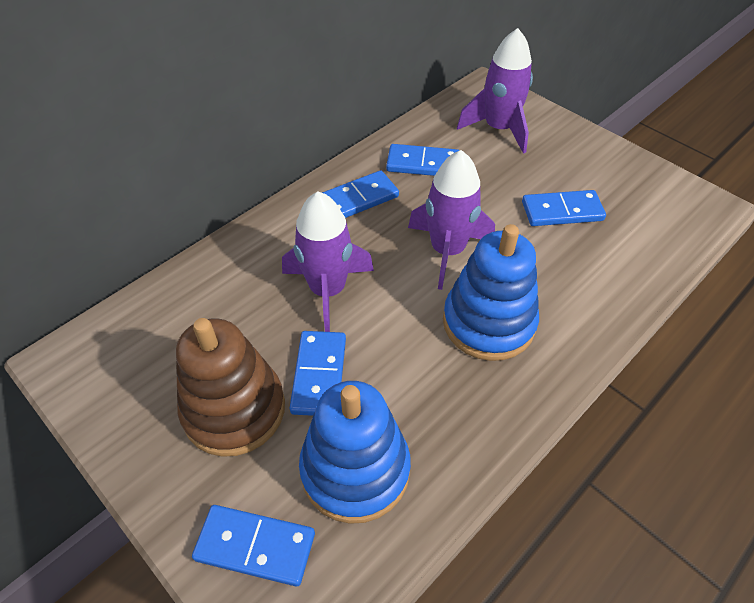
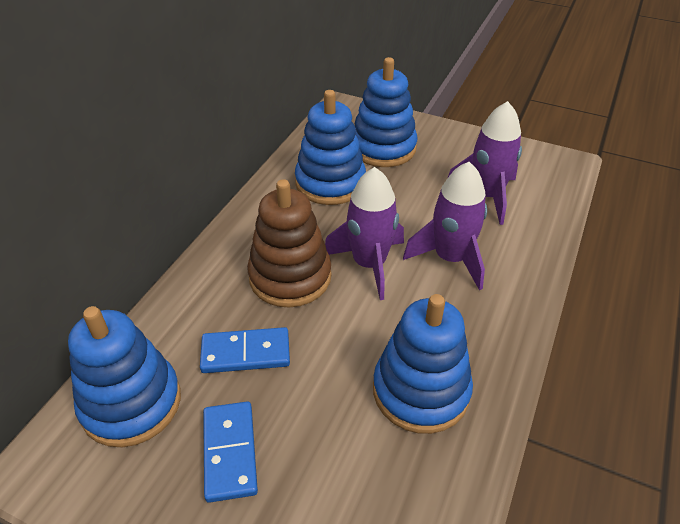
blue domino: 5 -> 2
blue stacking toy: 2 -> 4

